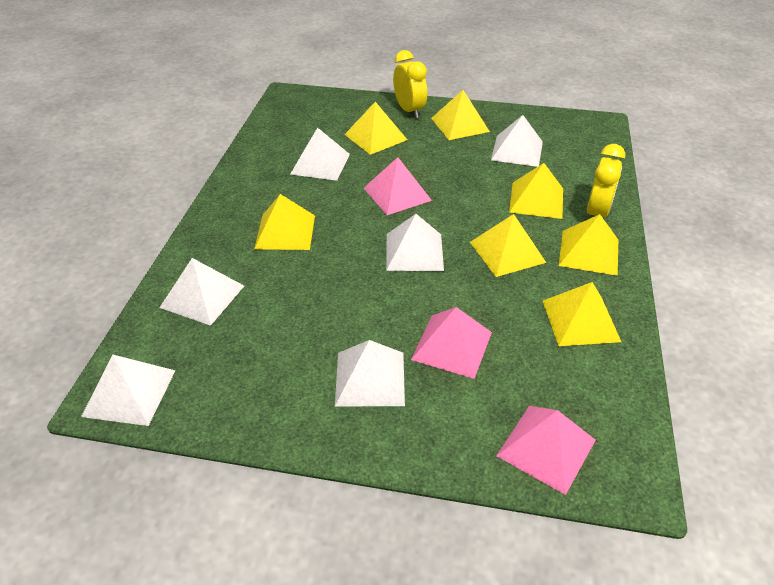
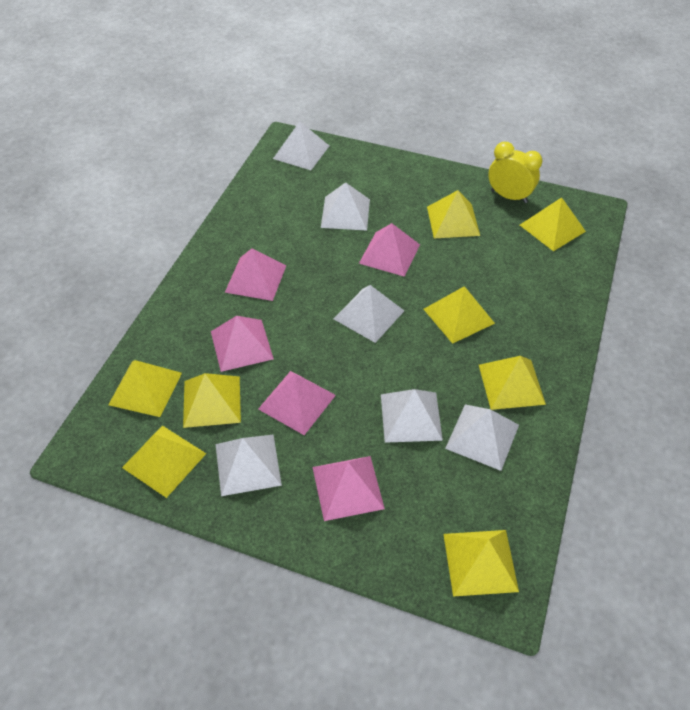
pink pyramid: 3 -> 5
yellow clock: 2 -> 1
yellow pyramid: 7 -> 8

